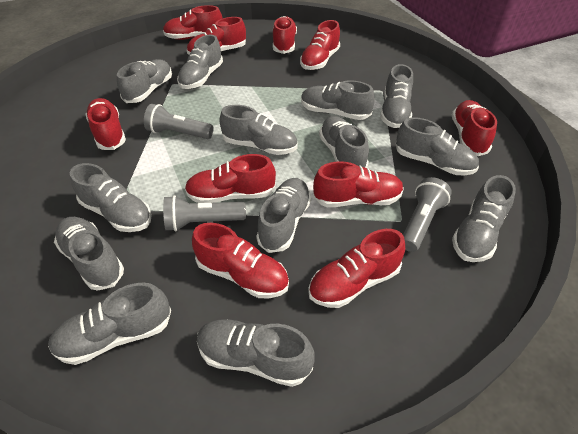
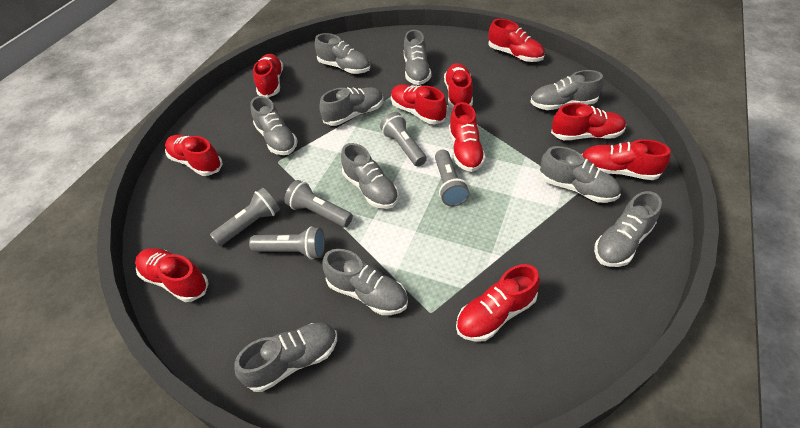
grey flashlight: 3 -> 5
grey shoe: 13 -> 10

